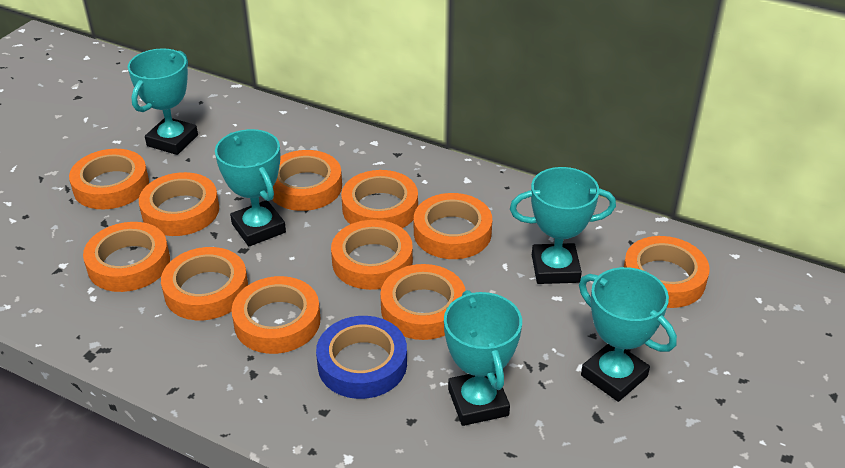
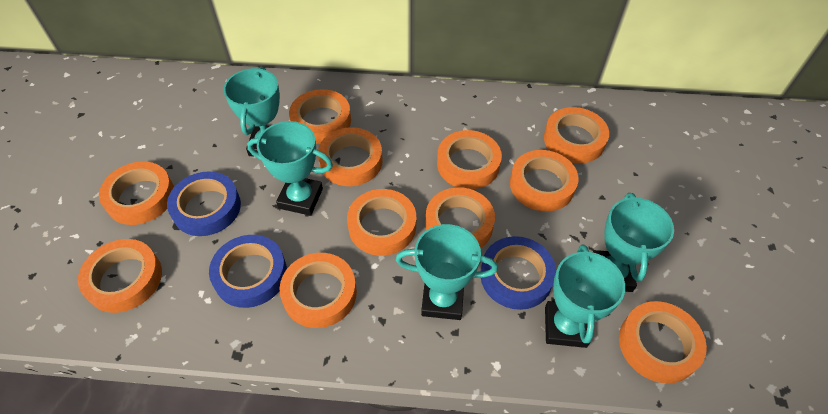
blue tape: 1 -> 3

